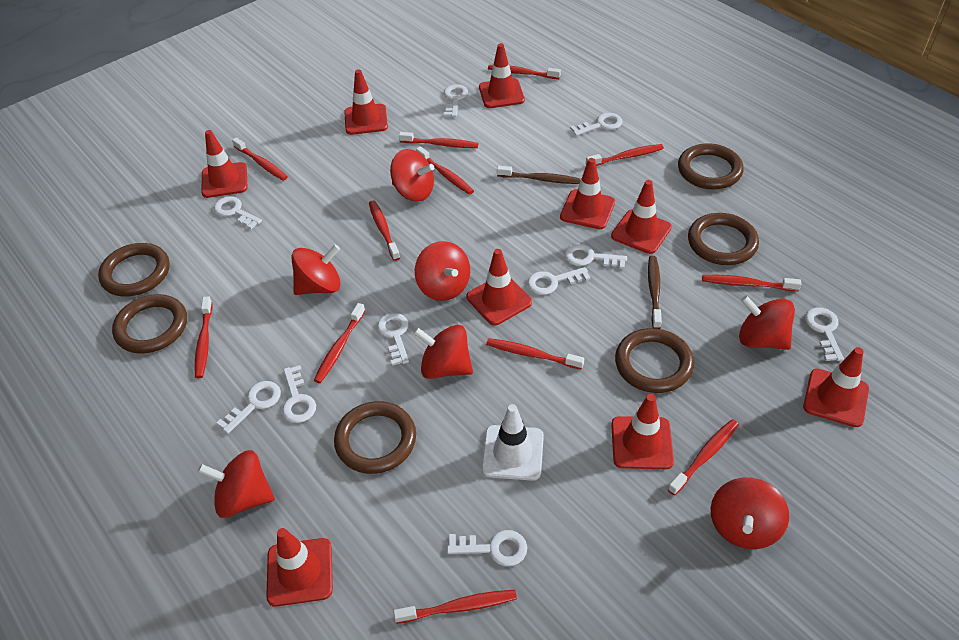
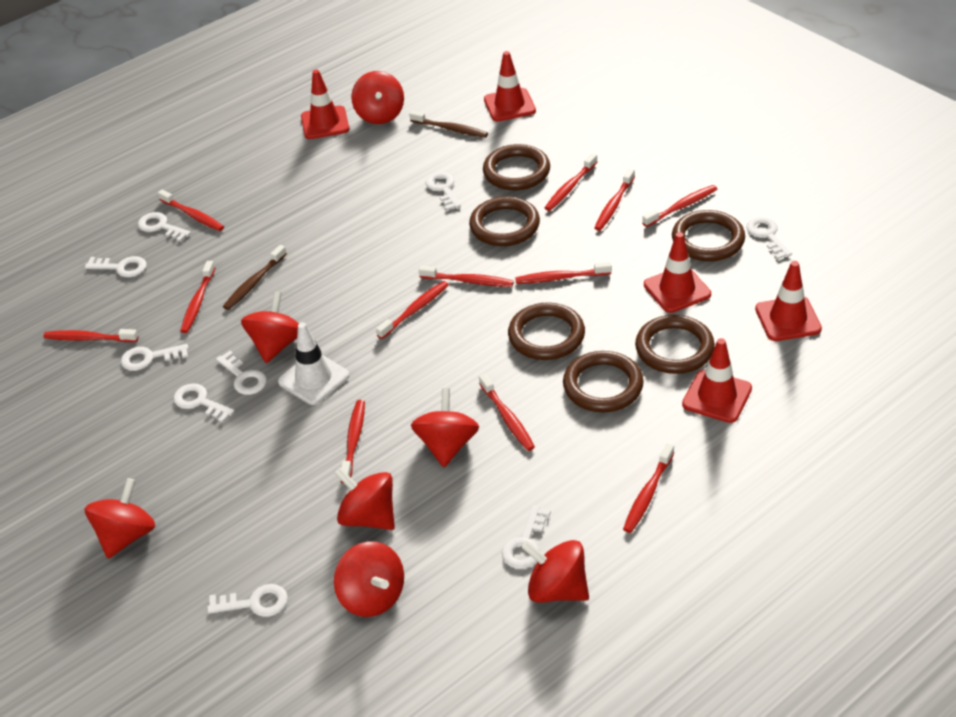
red traffic cone: 9 -> 5
white key: 10 -> 9

